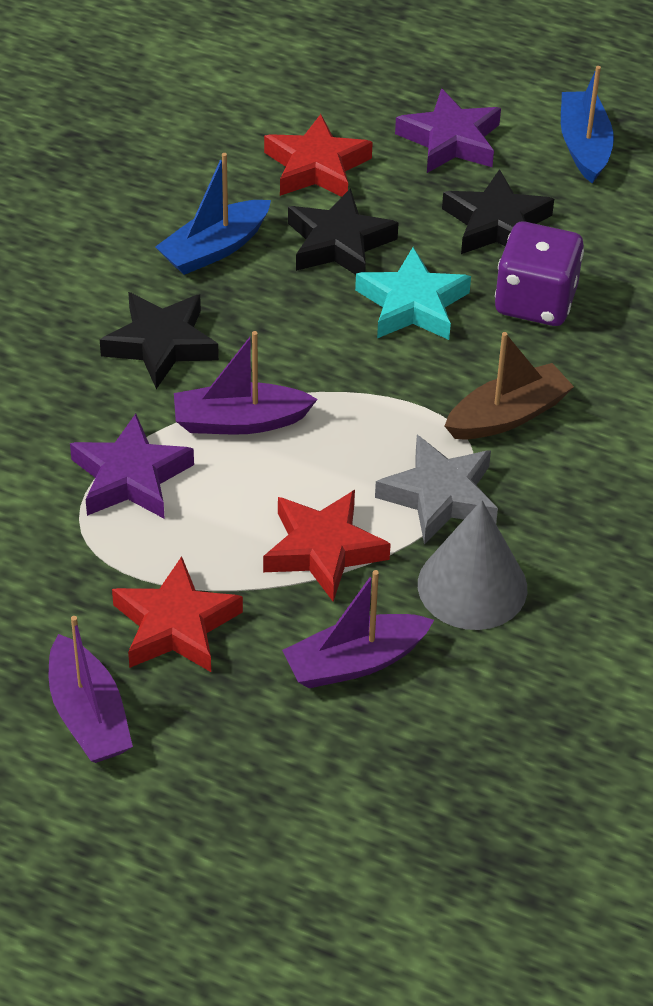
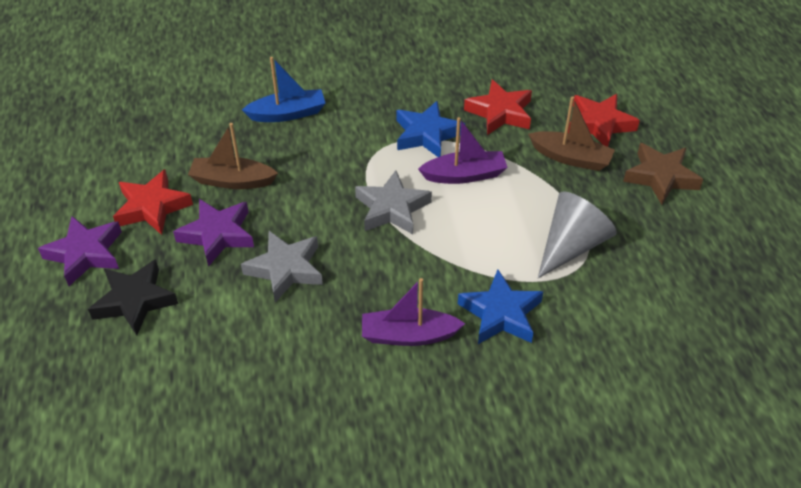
black star: 3 -> 1
blue boat: 2 -> 1
blue star: 0 -> 2
brown boat: 1 -> 2
brown star: 0 -> 1
grey star: 1 -> 2
purple boat: 3 -> 2
purple dice: 1 -> 0
turquoise star: 1 -> 0

